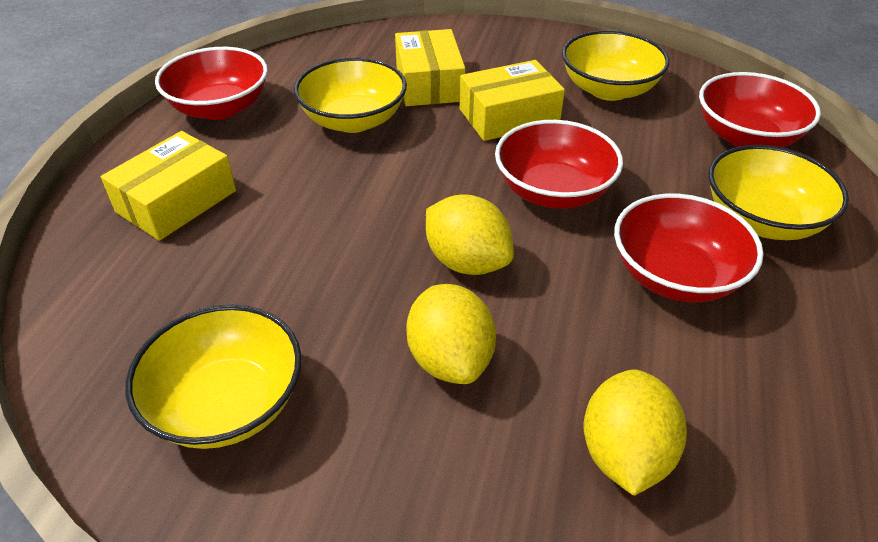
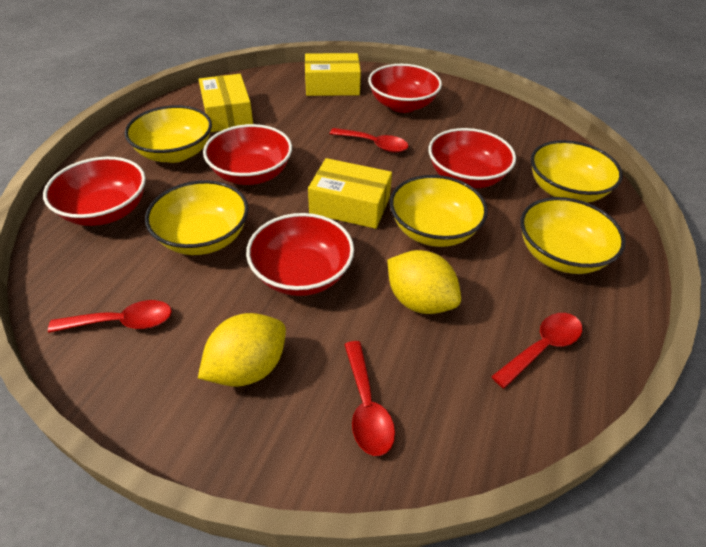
red bowl: 4 -> 5
red spoon: 0 -> 4
yellow bowl: 4 -> 5
yellow lemon: 3 -> 2

